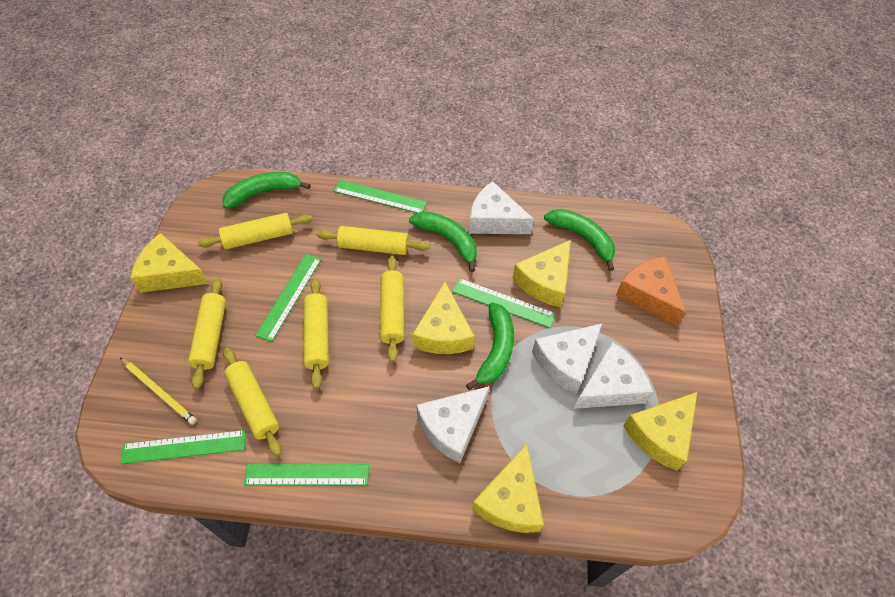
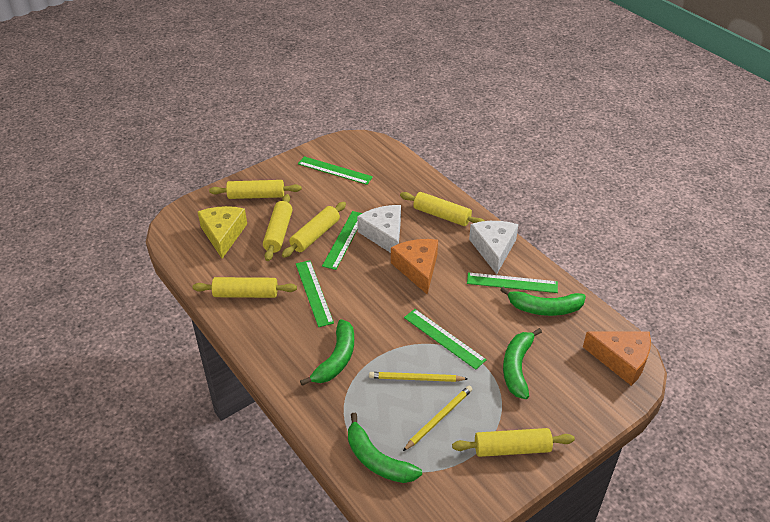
orange cheese: 1 -> 2
white cheese: 4 -> 2
yellow cheese: 5 -> 1
yellow pencil: 1 -> 2

